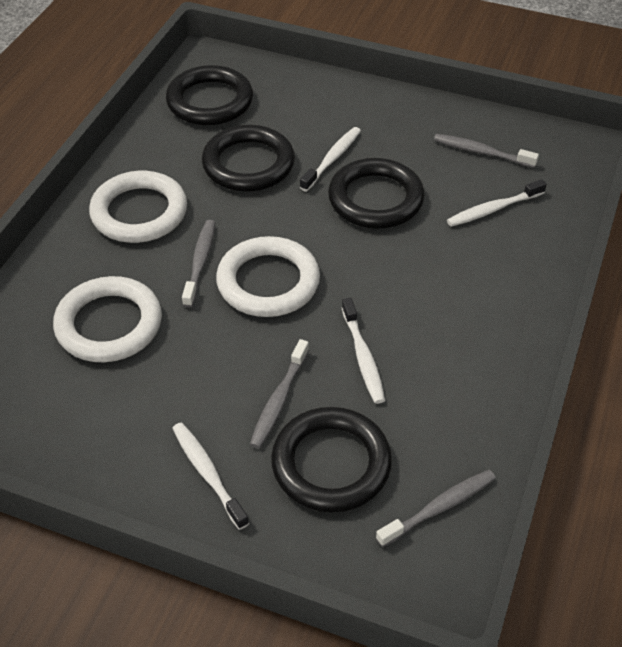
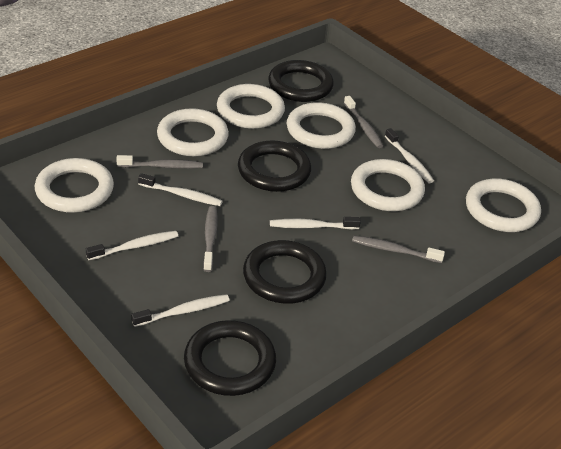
white ring: 3 -> 6
white toothbrush: 4 -> 5

